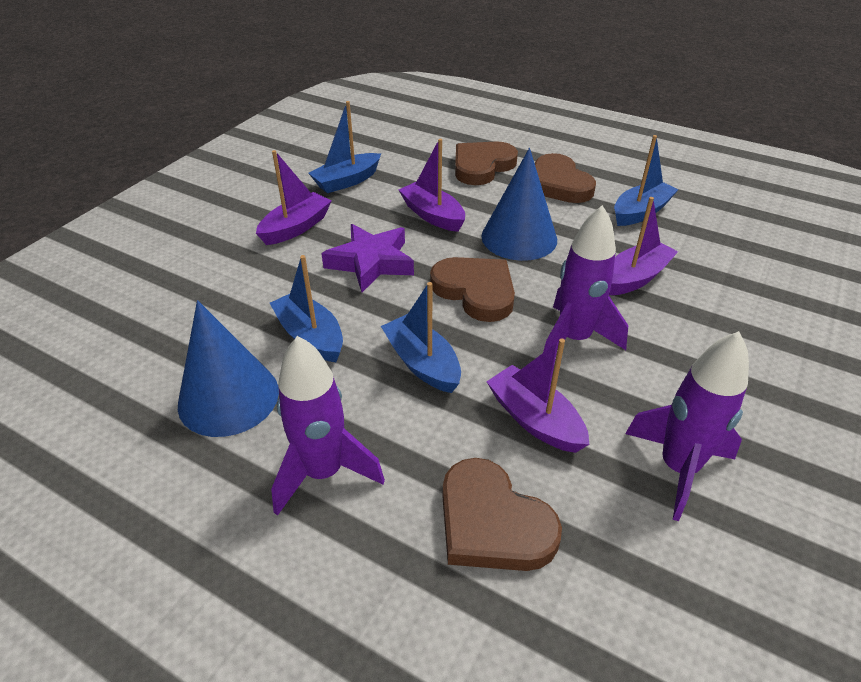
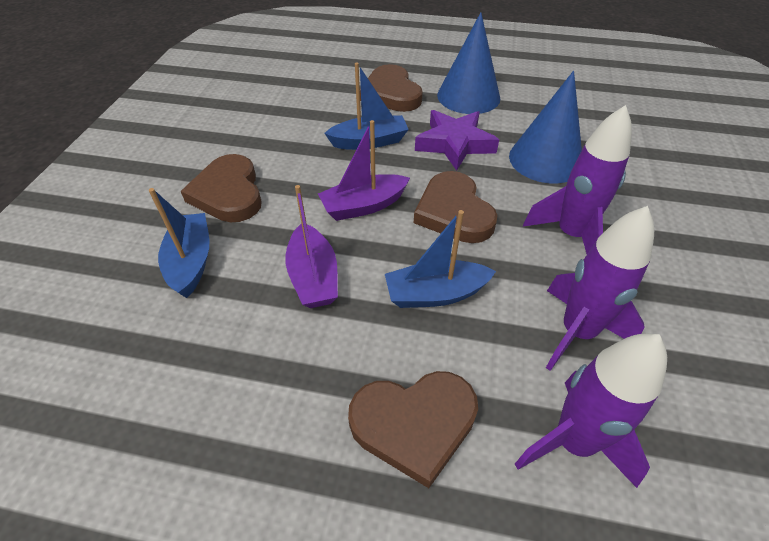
blue boat: 4 -> 3
purple boat: 4 -> 2

